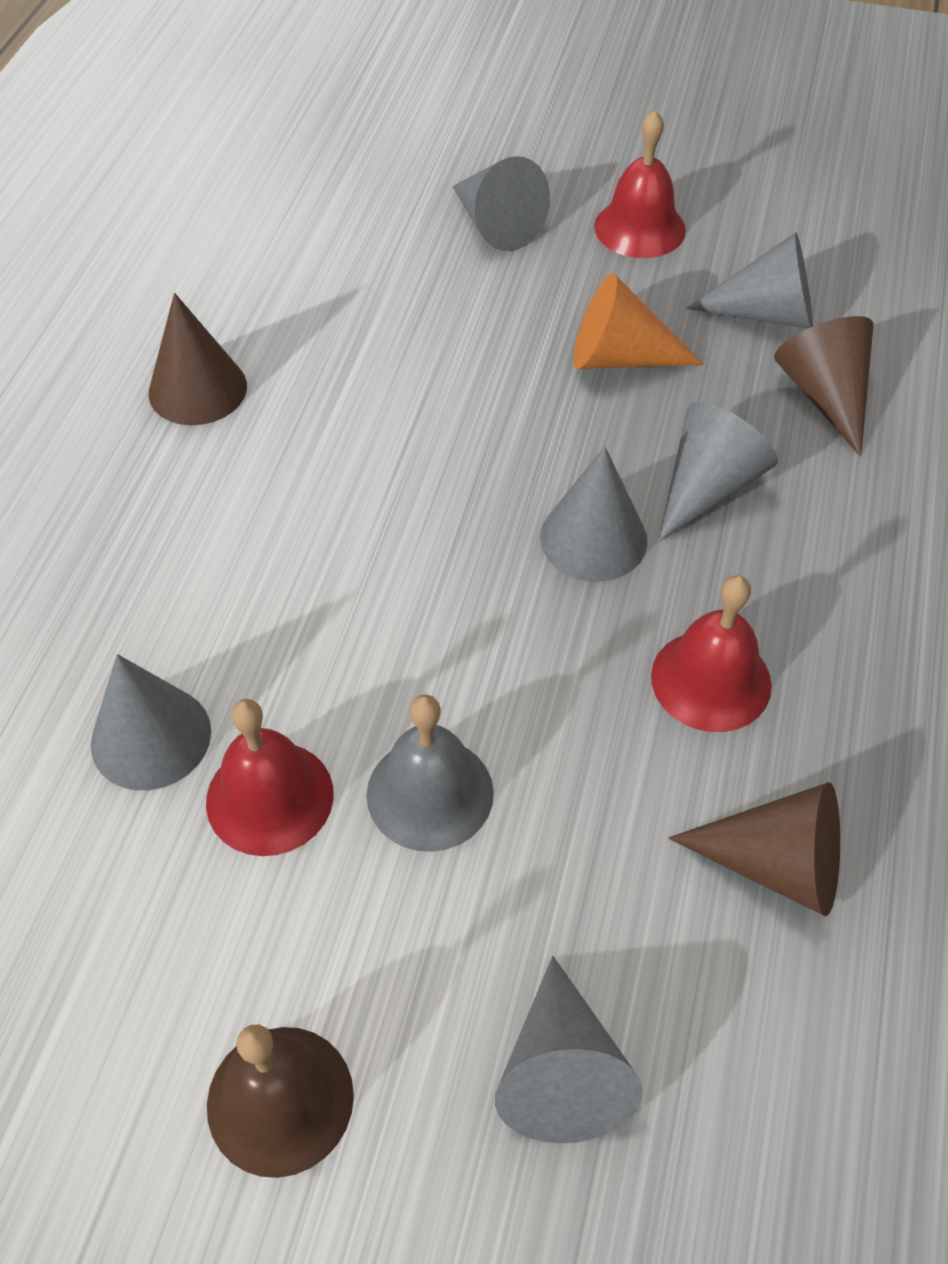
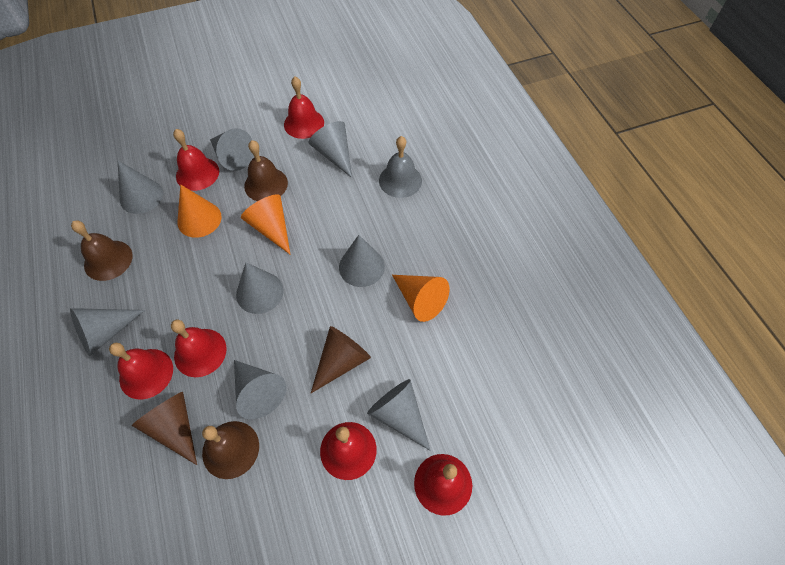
brown bell: 1 -> 3
brown cone: 3 -> 2
grey cone: 6 -> 8
orange cone: 1 -> 3
red bell: 3 -> 6

